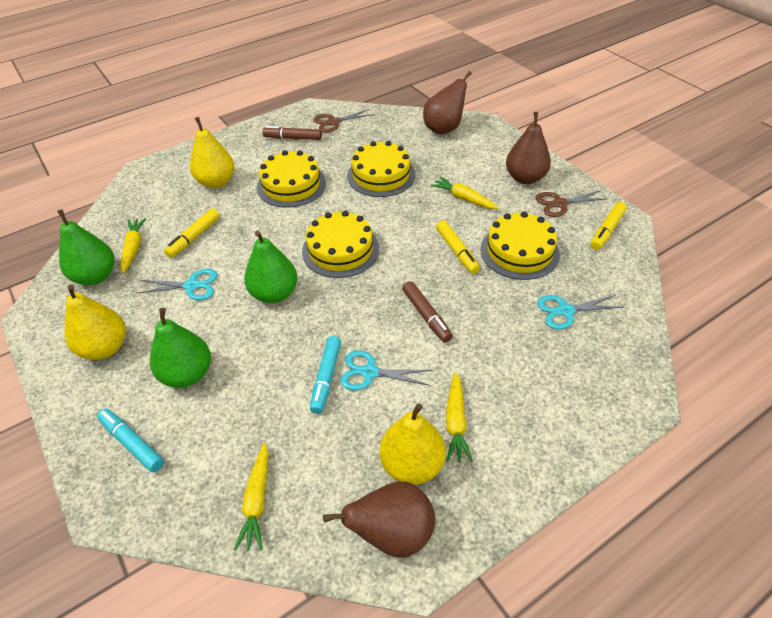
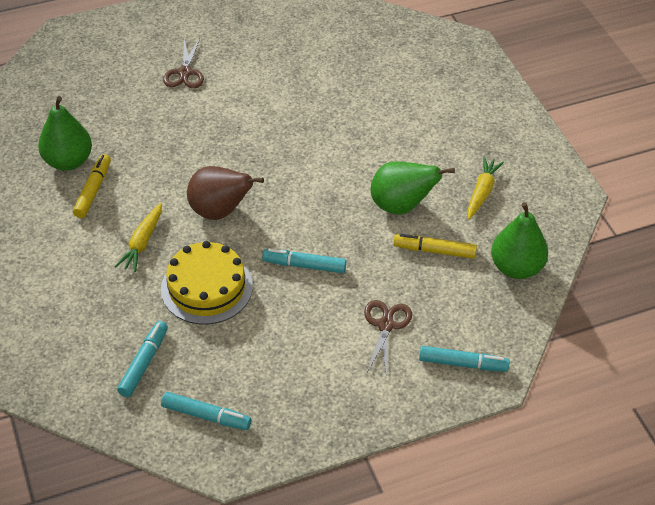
brown marker: 2 -> 0
brown pear: 3 -> 1
turquoise marker: 2 -> 4
turquoise scissors: 3 -> 0
yellow cake: 4 -> 1
yellow carrot: 4 -> 2
yellow marker: 3 -> 2
yellow pear: 3 -> 0

